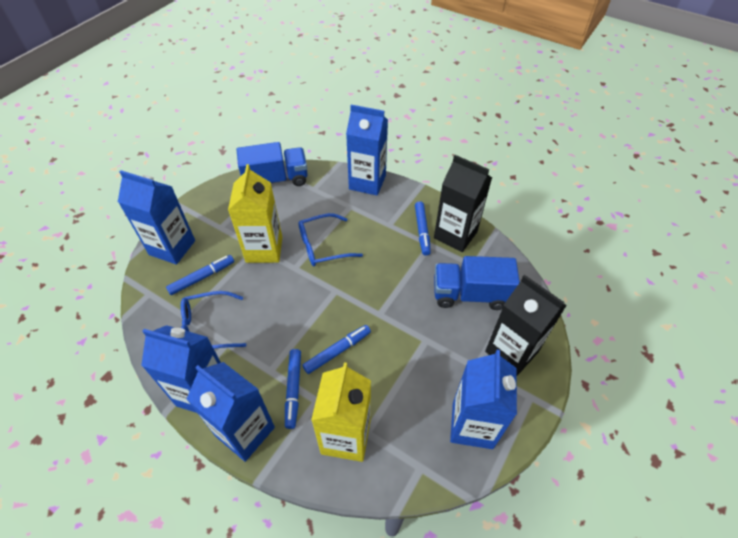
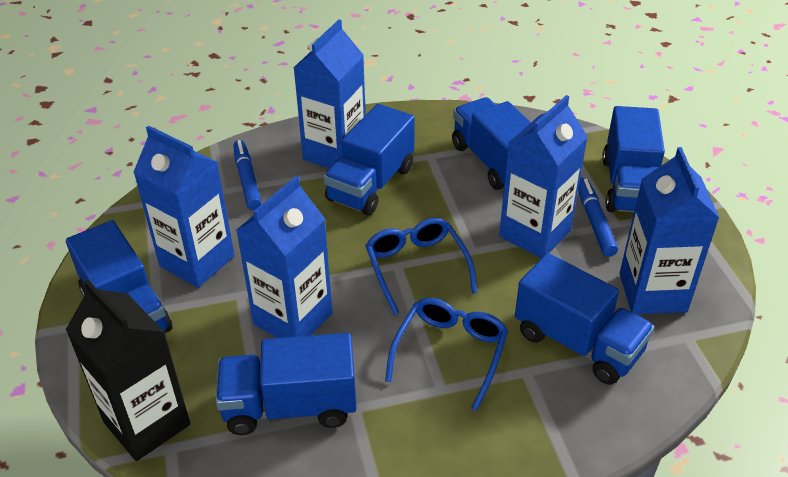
black carton: 2 -> 1
blue marker: 4 -> 2
blue truck: 2 -> 6
yellow carton: 2 -> 0

